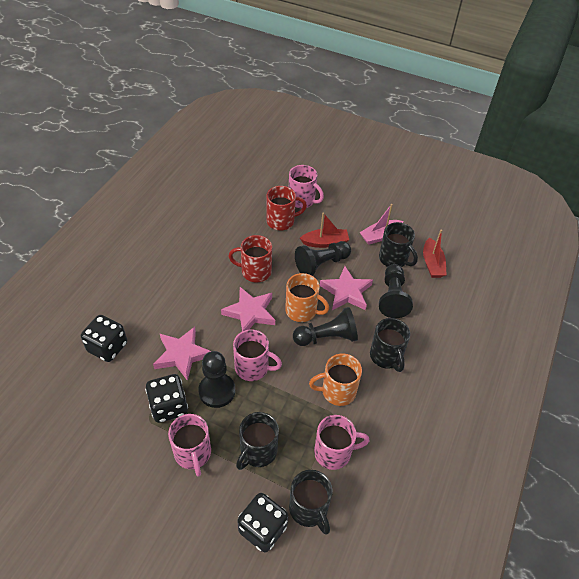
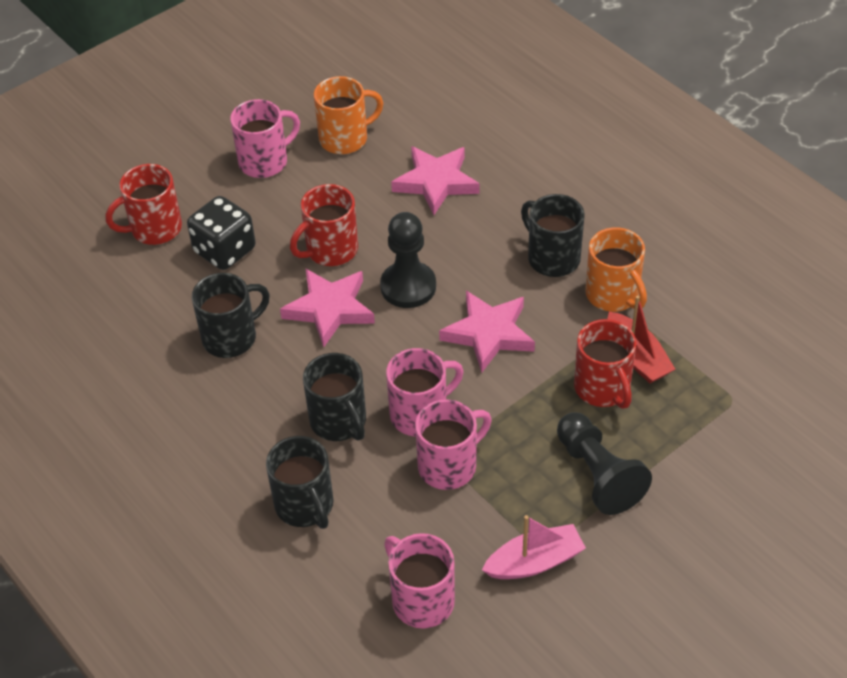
black dice: 3 -> 1
black pawn: 4 -> 2
red boat: 2 -> 1
red mug: 2 -> 3

